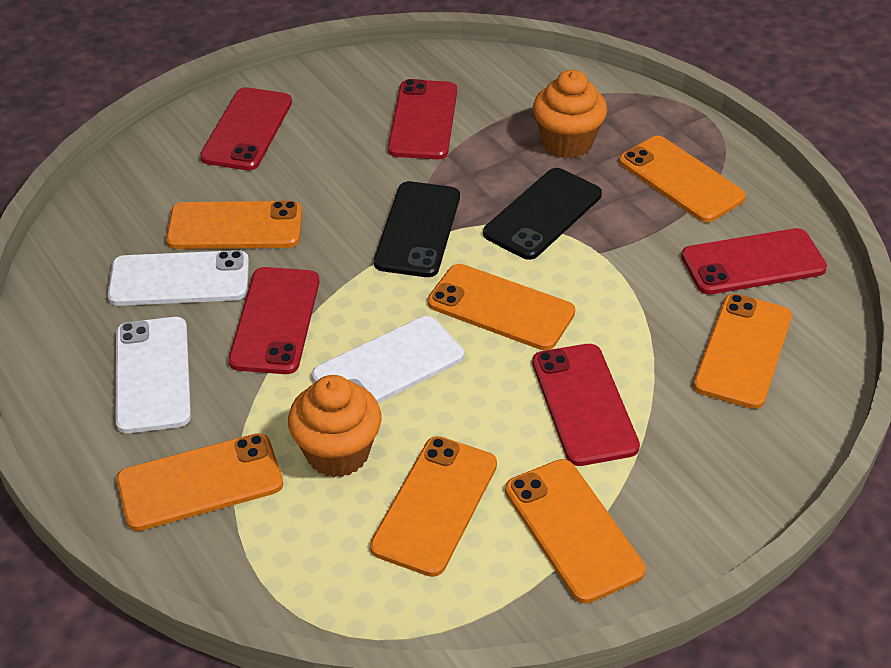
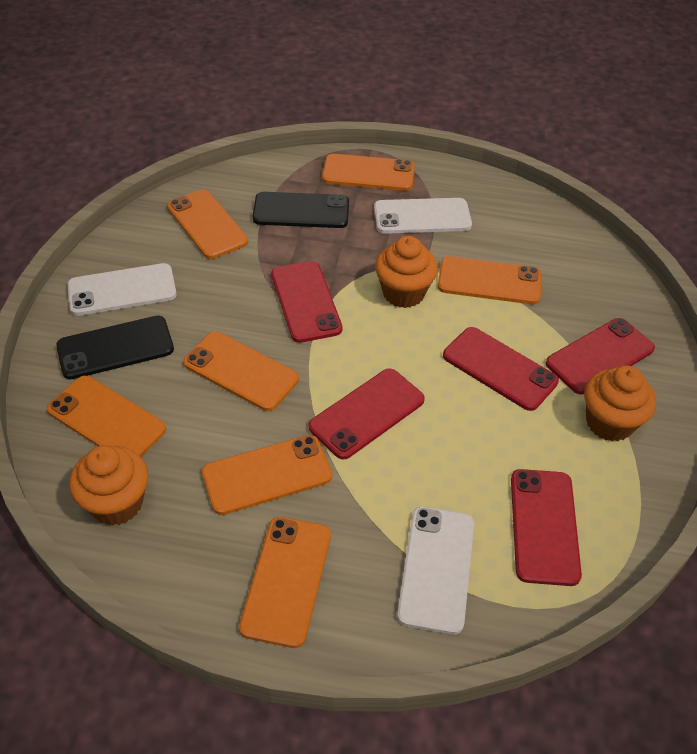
orange cupcake: 2 -> 3

